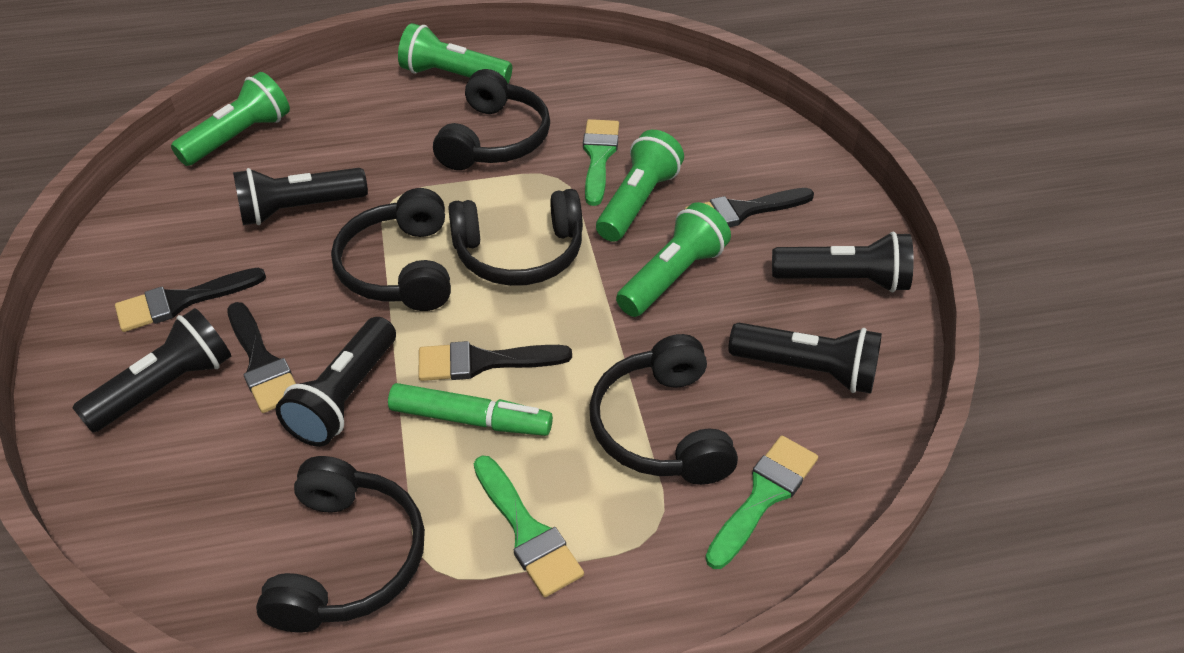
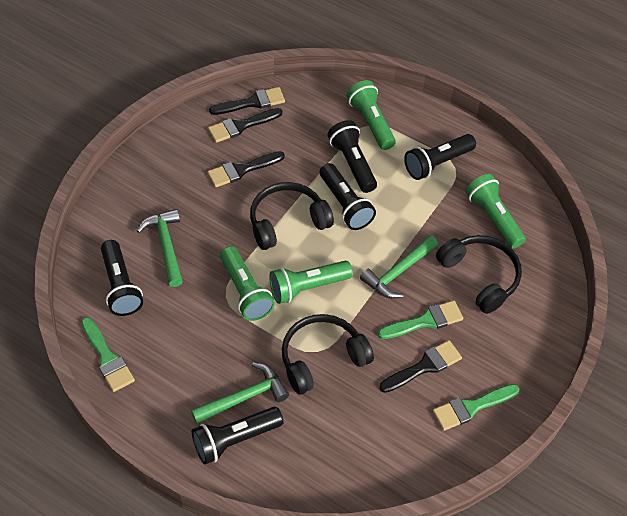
black headphones: 5 -> 3
green hammer: 0 -> 3
green marker: 1 -> 0

